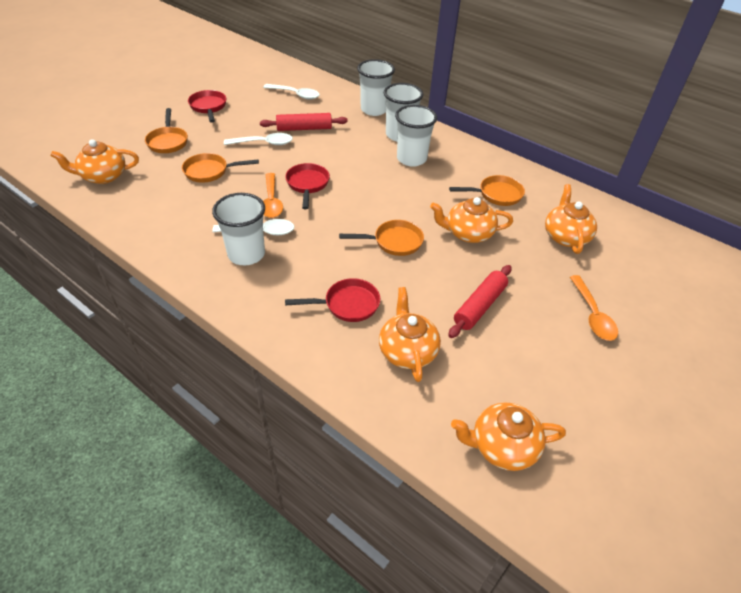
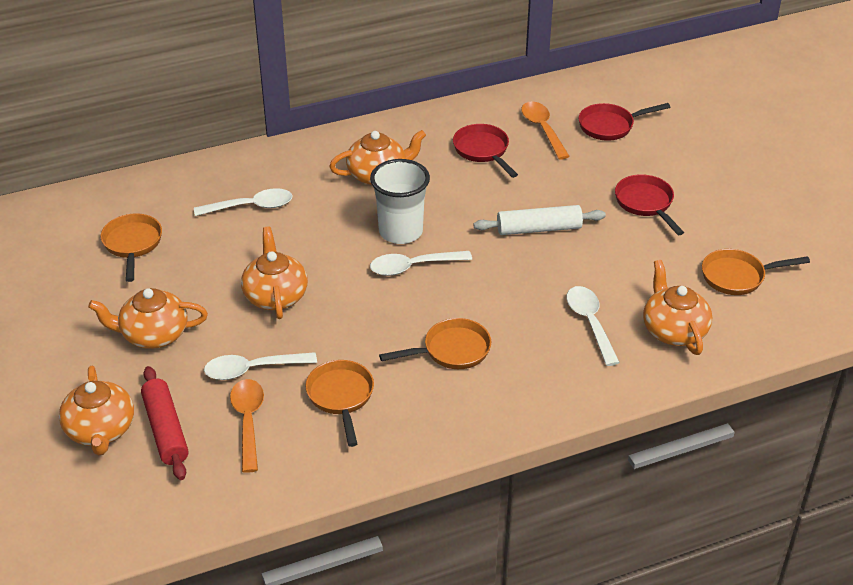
red rolling pin: 2 -> 1
white cup: 4 -> 1
white rolling pin: 0 -> 1
white spoon: 3 -> 4

